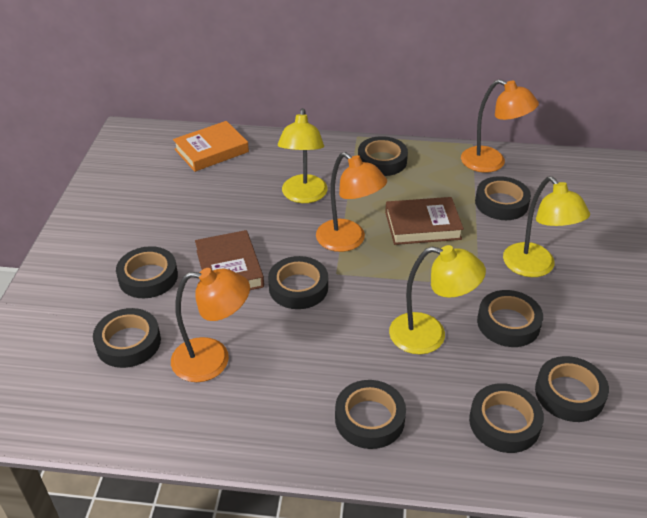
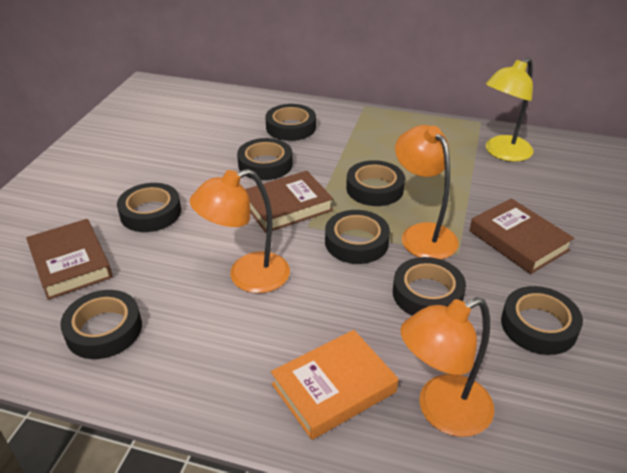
black tape: 9 -> 8
brown book: 2 -> 3
yellow lamp: 3 -> 1

